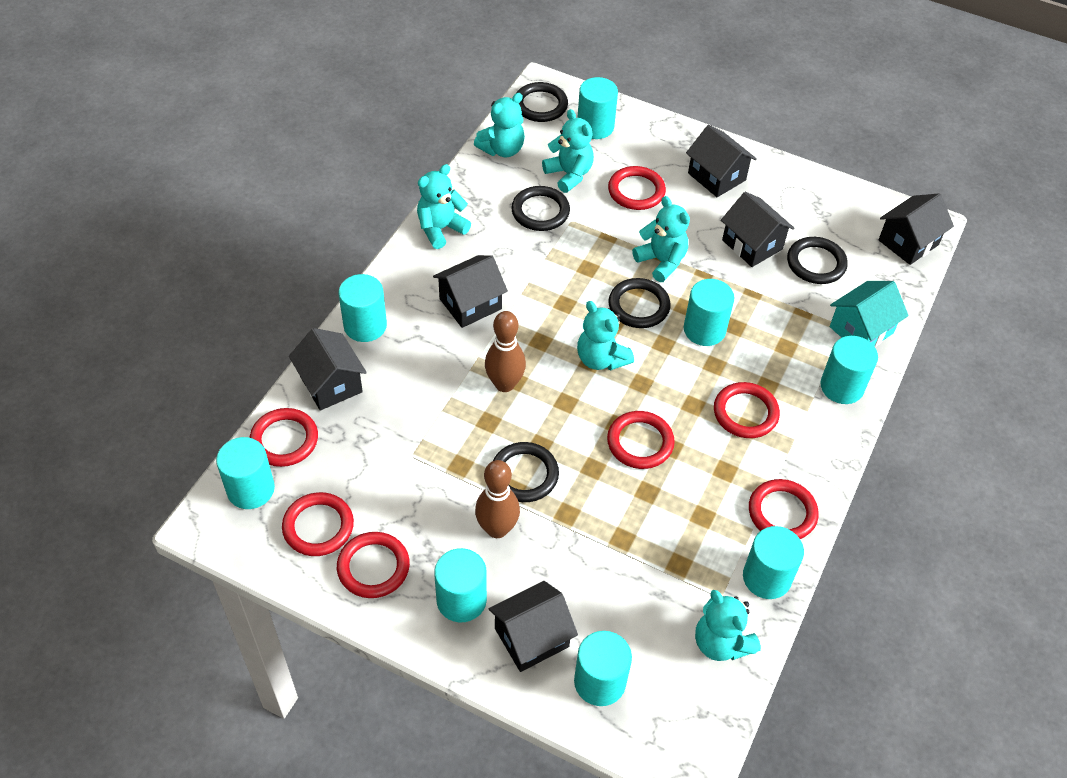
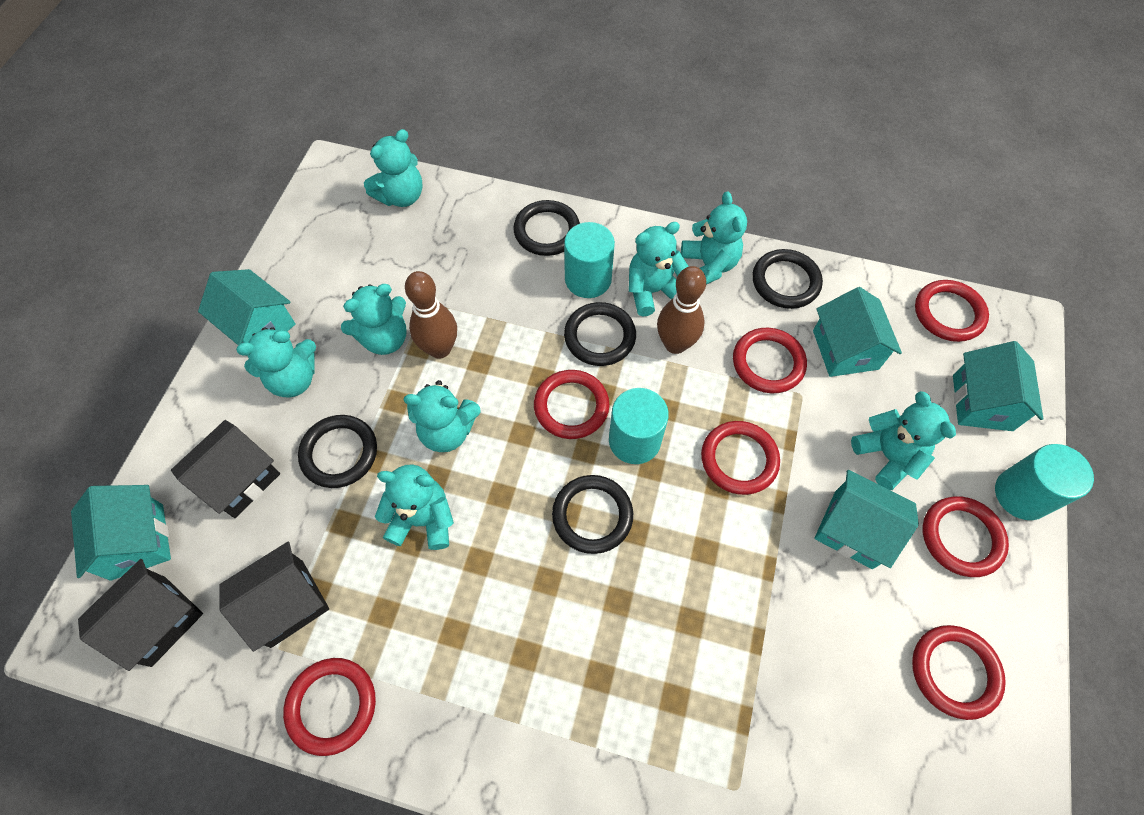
black house: 6 -> 3
turquoise cylinder: 8 -> 3
turquoise house: 1 -> 5
turquoise teddy bear: 6 -> 8

